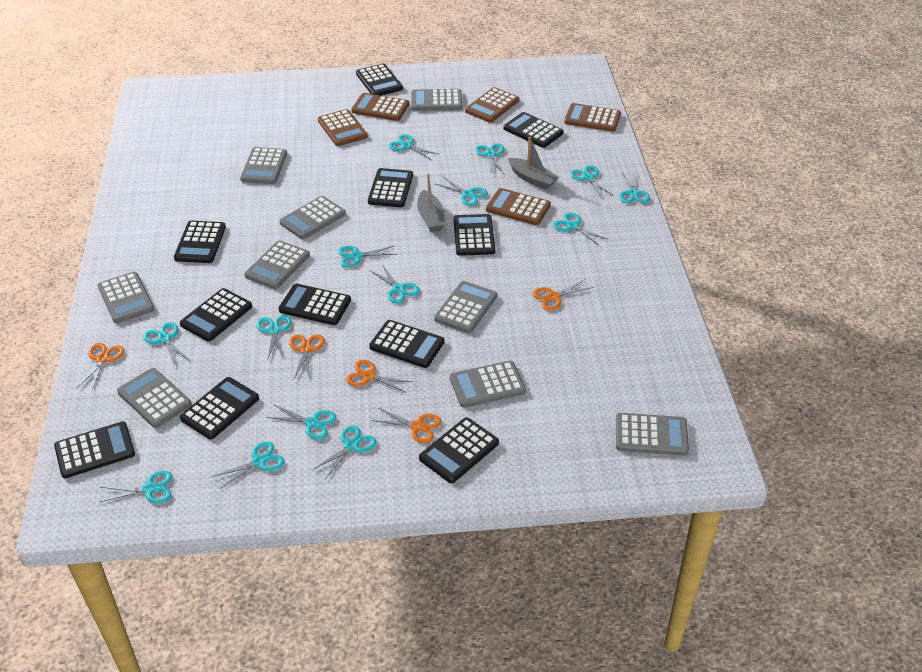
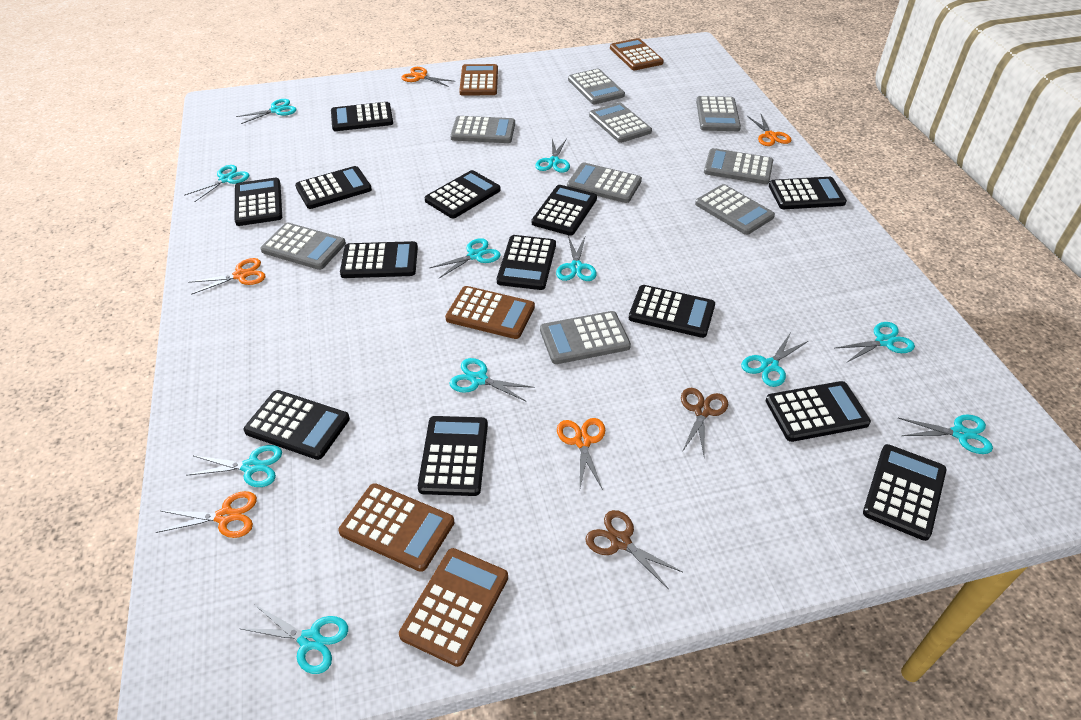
black calculator: 11 -> 13
brown scissors: 0 -> 2
grey boat: 2 -> 0
turquoise scissors: 14 -> 11

